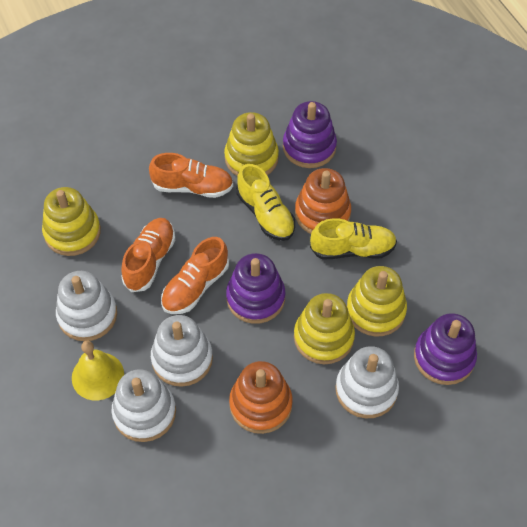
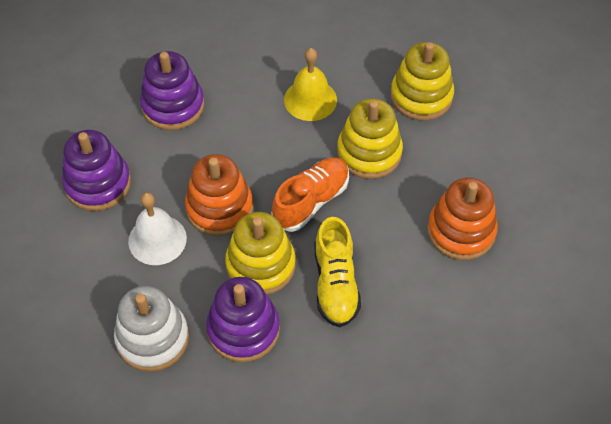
orange shoe: 3 -> 1
white bell: 0 -> 1
white stacking toy: 4 -> 1
yellow shoe: 2 -> 1
yellow stacking toy: 4 -> 3

